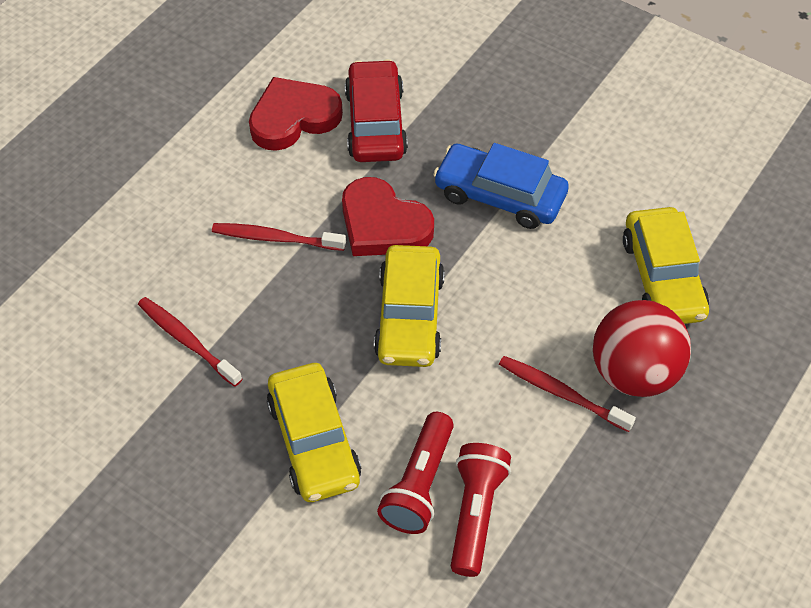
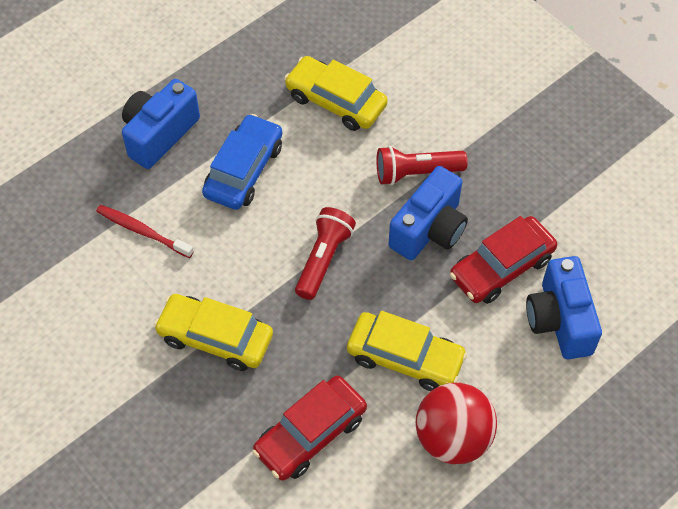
blue camera: 0 -> 3
red car: 1 -> 2
red heart: 2 -> 0
red toothbrush: 3 -> 1

